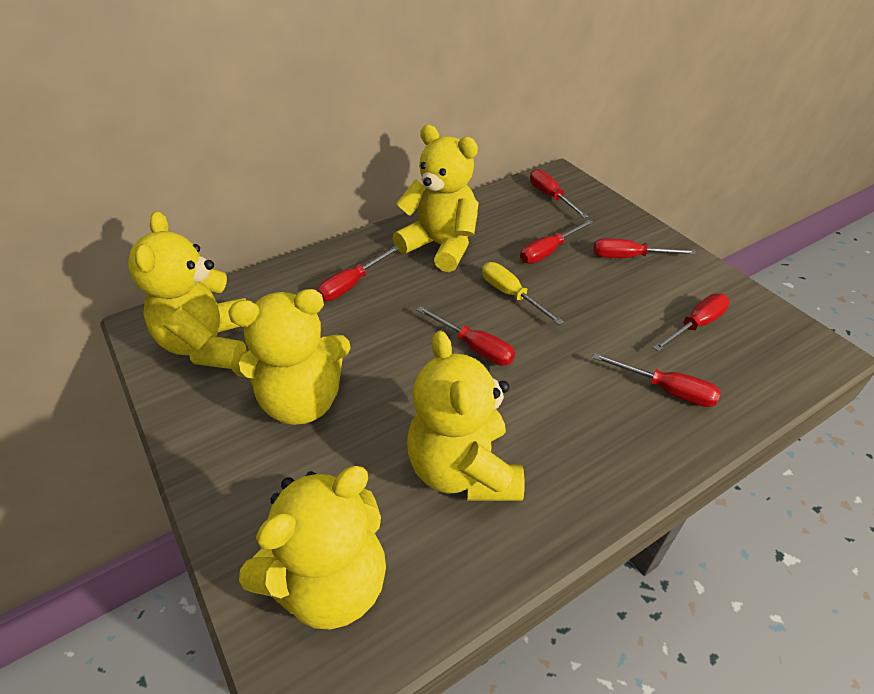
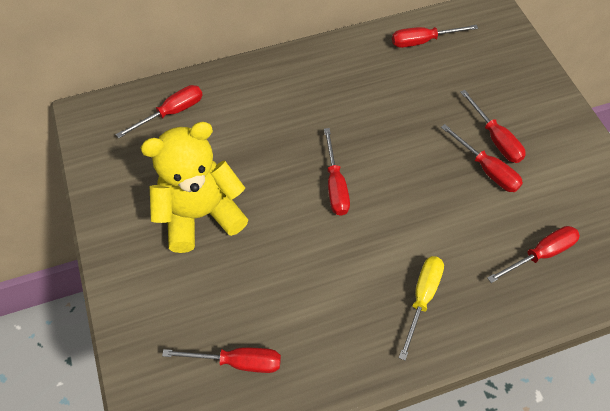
yellow teddy bear: 5 -> 1

